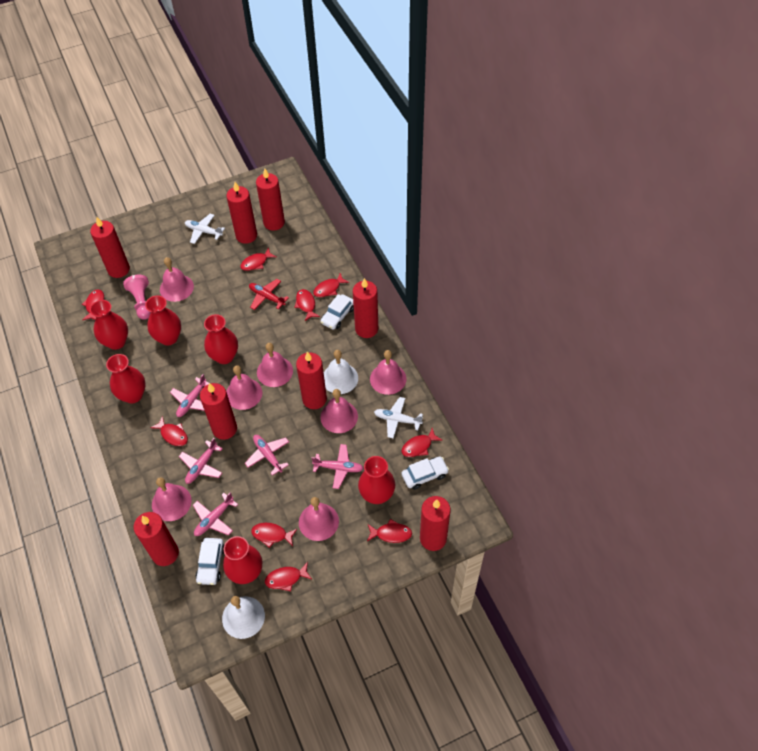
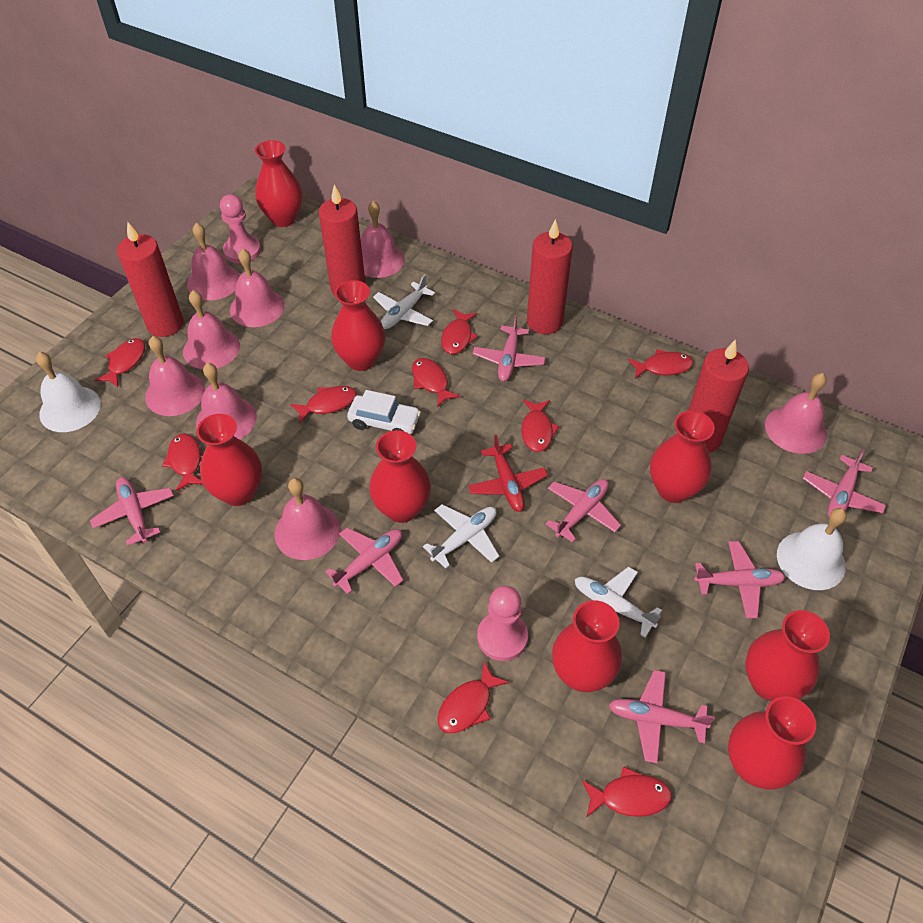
pink bell: 7 -> 8
pink pawn: 1 -> 2
pink plane: 5 -> 7
red candle: 8 -> 4
red vase: 6 -> 8
white car: 3 -> 1
white plane: 2 -> 3

